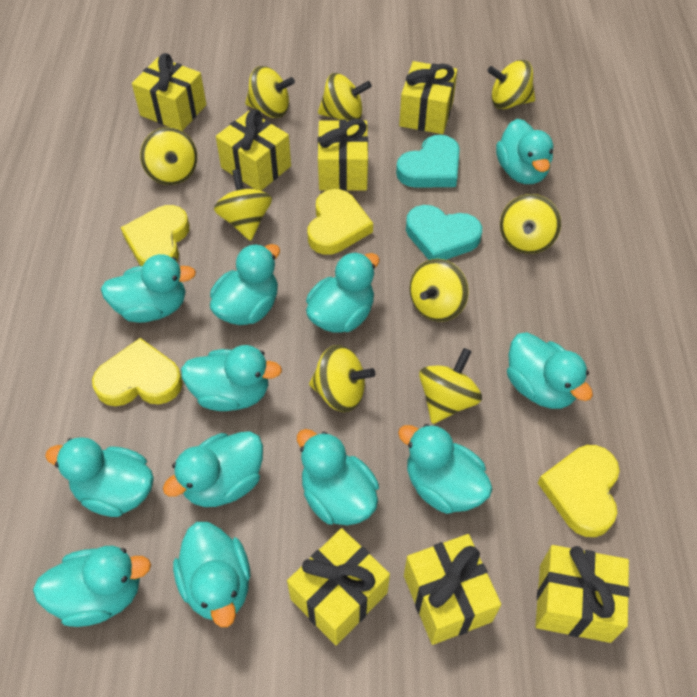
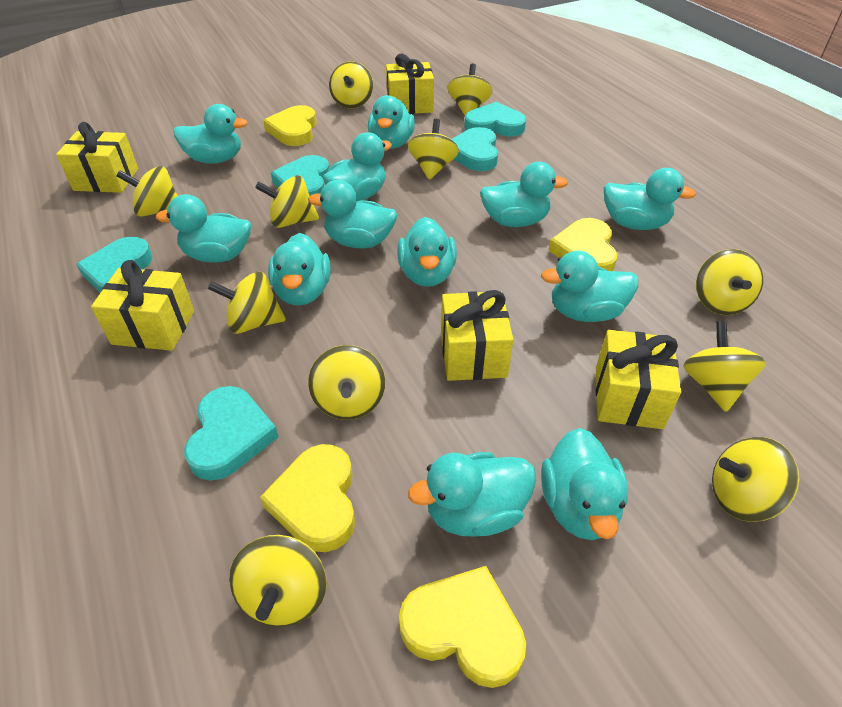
turquoise heart: 2 -> 5
yellow gift: 7 -> 5
yellow spinning top: 9 -> 11

